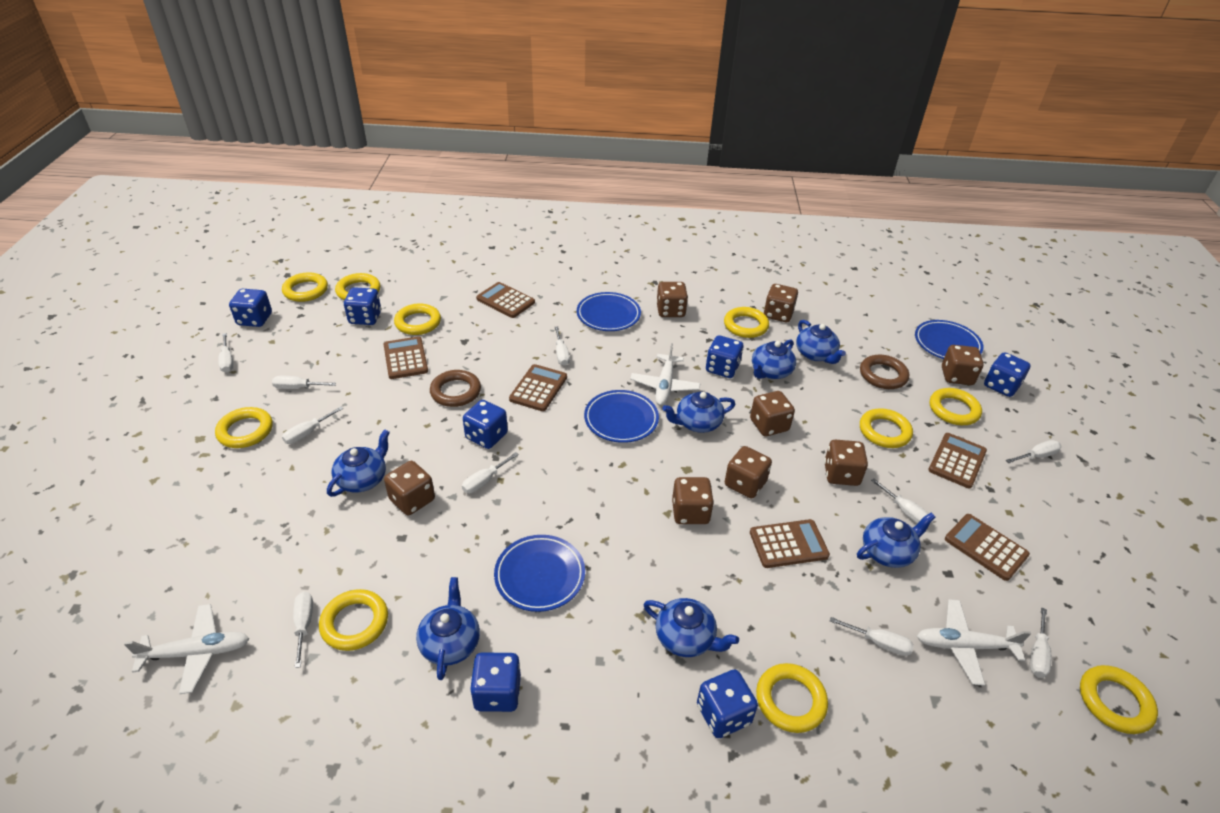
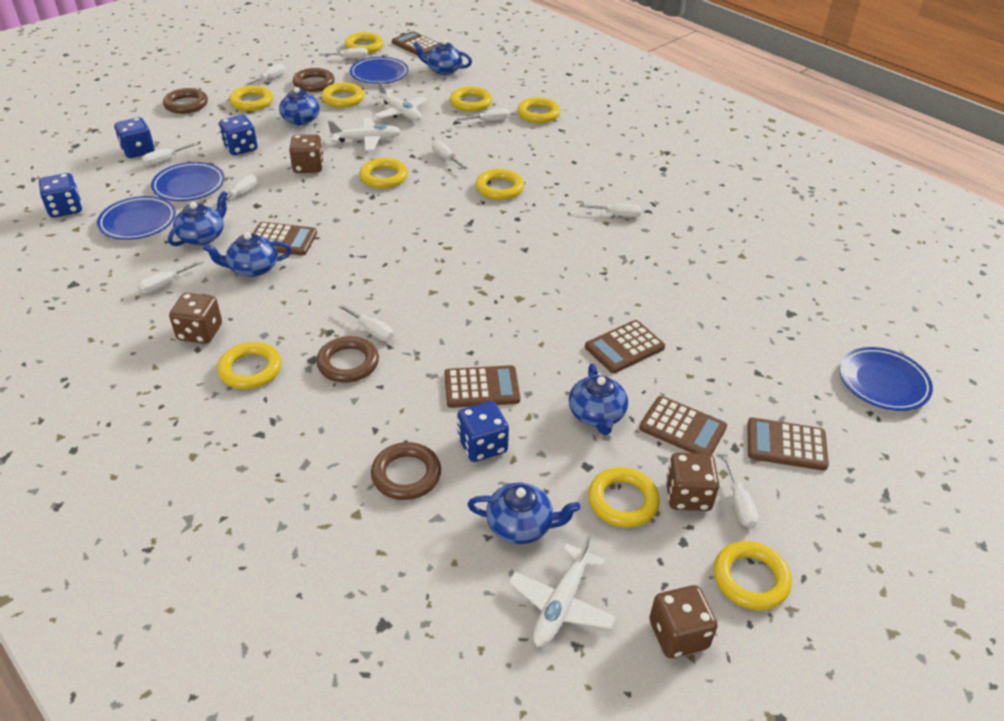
blue dice: 7 -> 4
blue teapot: 7 -> 6
brown dice: 8 -> 4
brown ring: 2 -> 4

